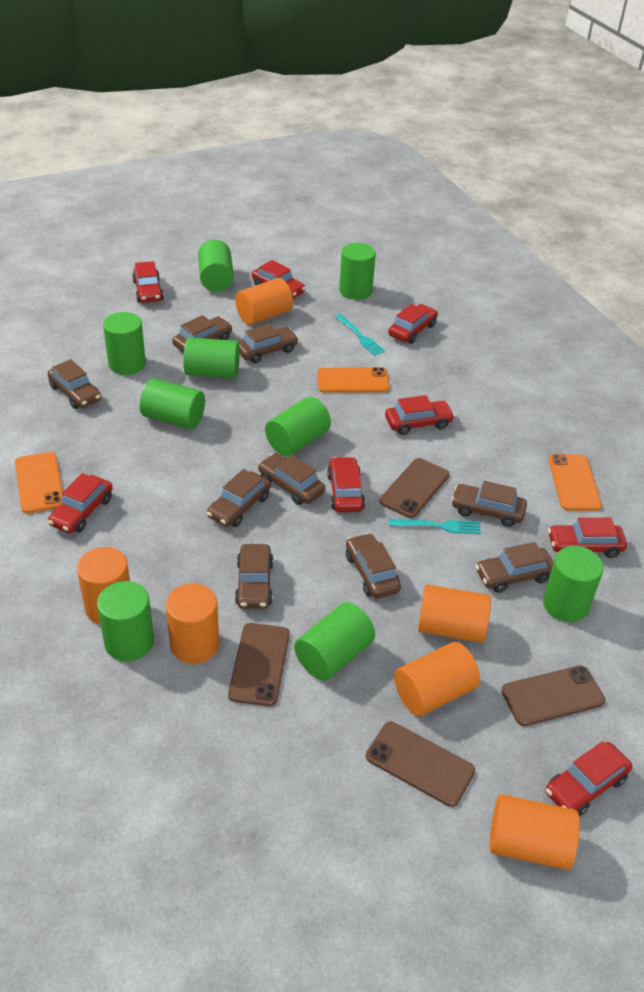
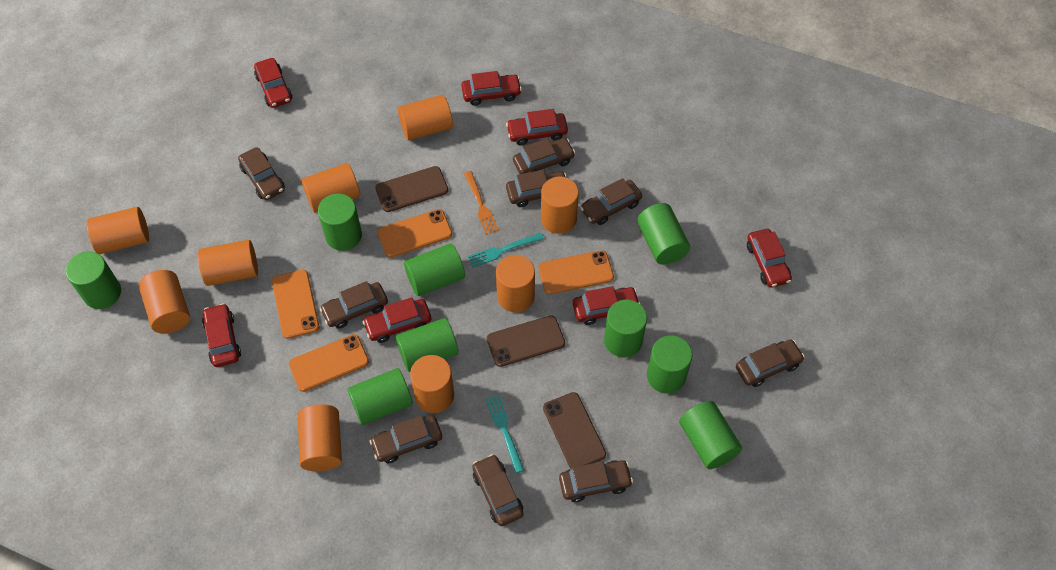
brown phone: 4 -> 3
orange cylinder: 6 -> 9
orange fork: 0 -> 1
orange phone: 3 -> 4
red car: 8 -> 7

